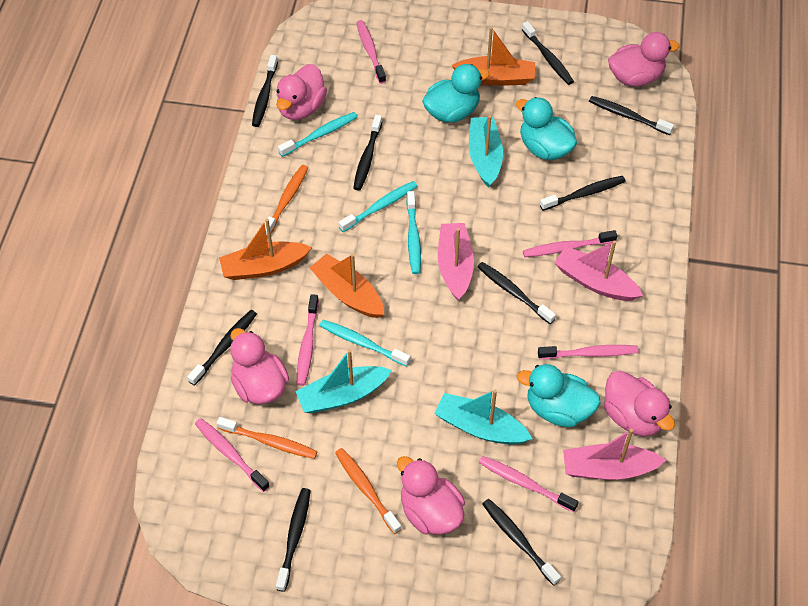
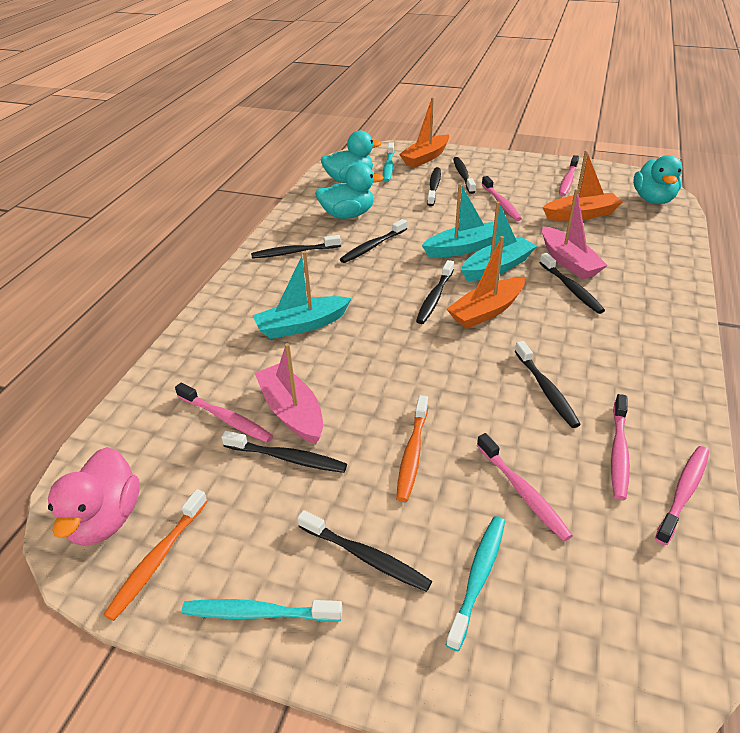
orange toothbrush: 3 -> 2
pink boat: 3 -> 2
pink duck: 5 -> 1
turquoise toothbrush: 4 -> 3

